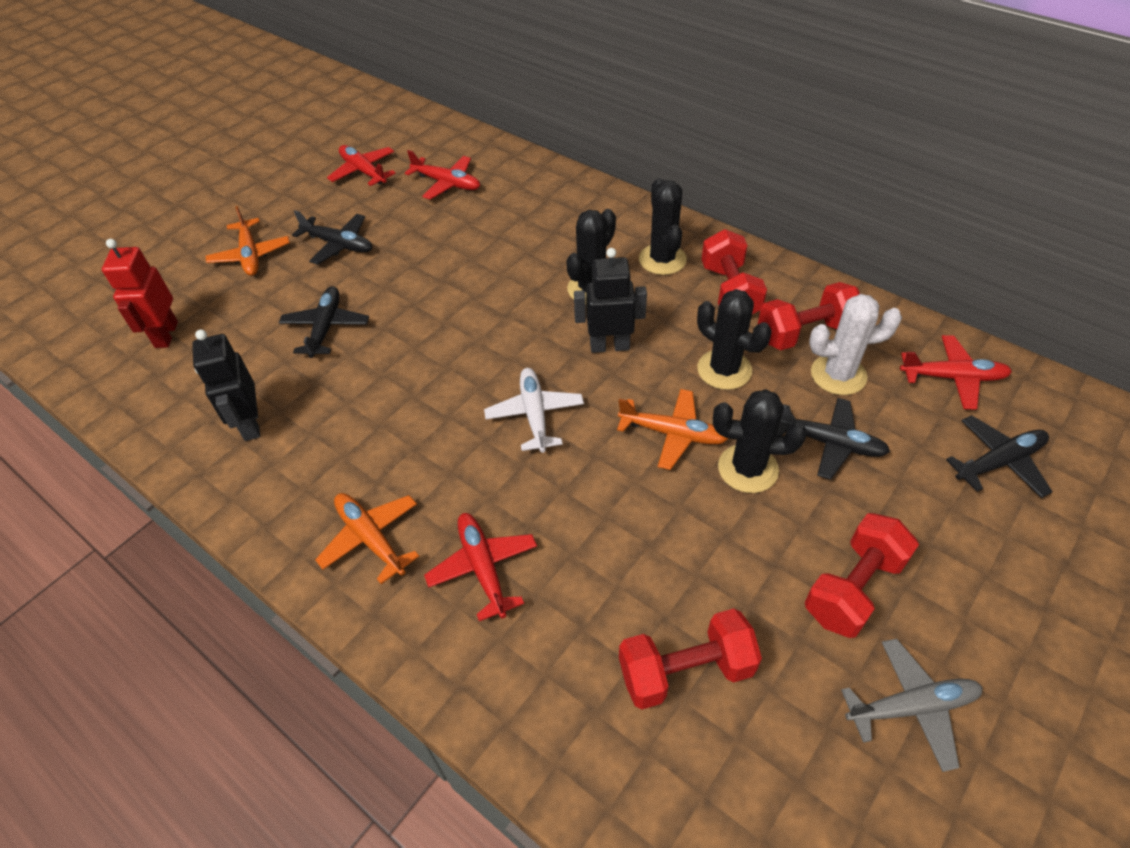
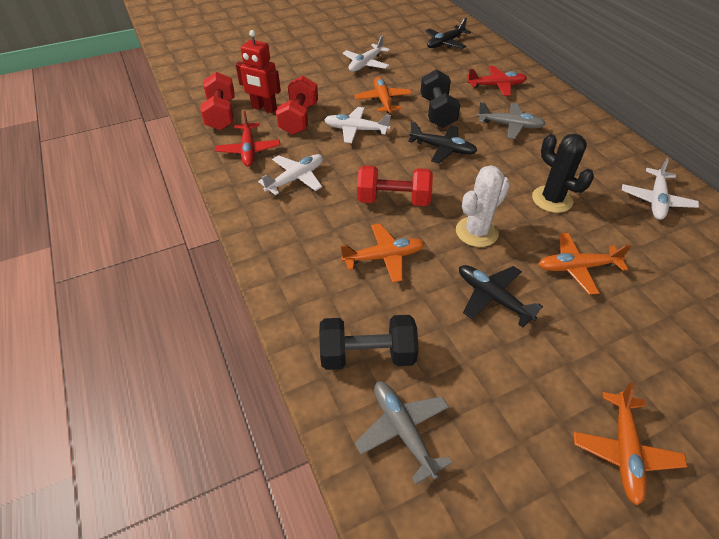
black cactus: 4 -> 1
black dumbbell: 0 -> 2
black plane: 4 -> 3
black robot: 2 -> 0
grey plane: 1 -> 2
orange plane: 3 -> 4
red dumbbell: 4 -> 3
red plane: 4 -> 2
white plane: 1 -> 4

